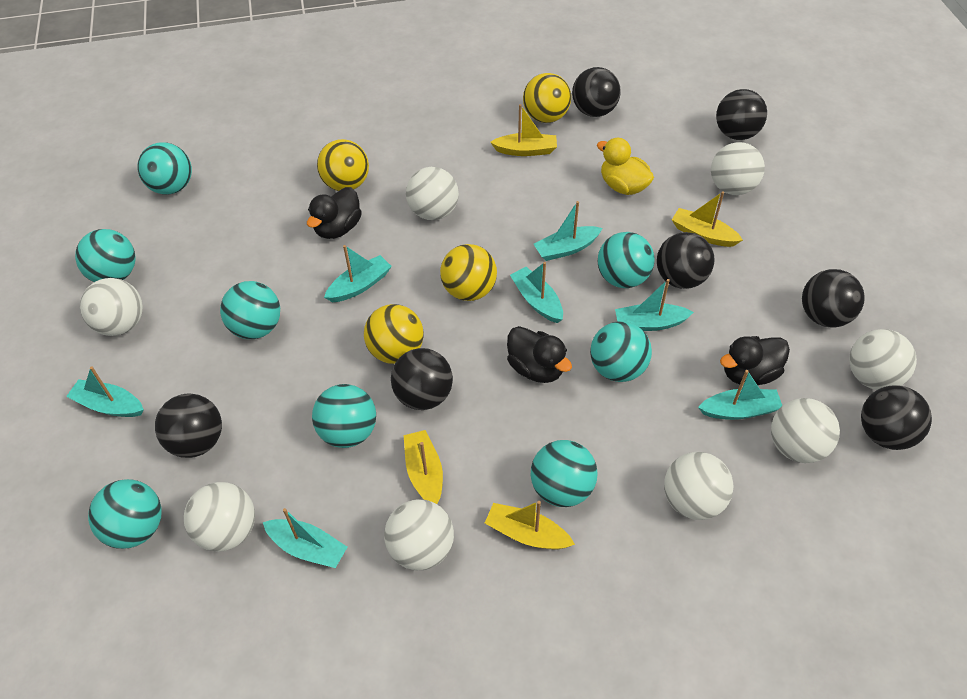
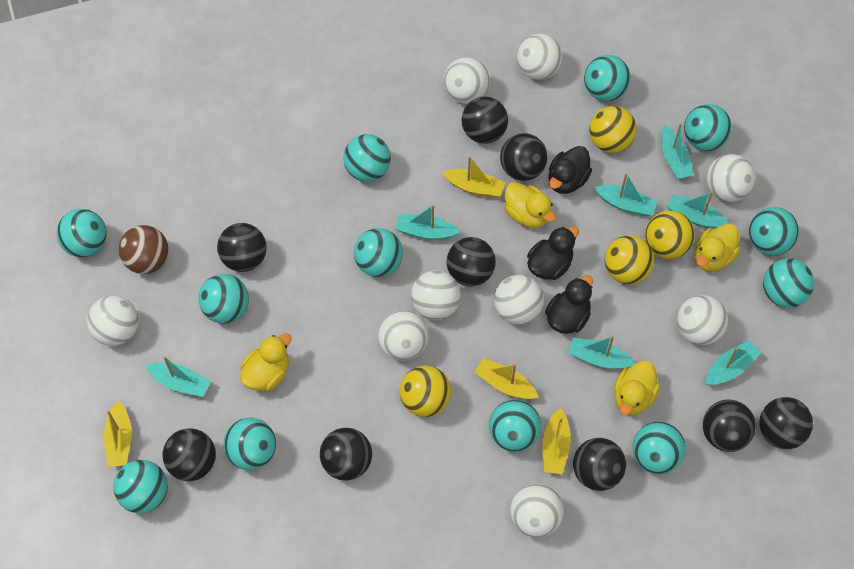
black ball: 7 -> 9
brown ball: 0 -> 1
turquoise ball: 8 -> 12
white ball: 8 -> 9
yellow duck: 1 -> 4

